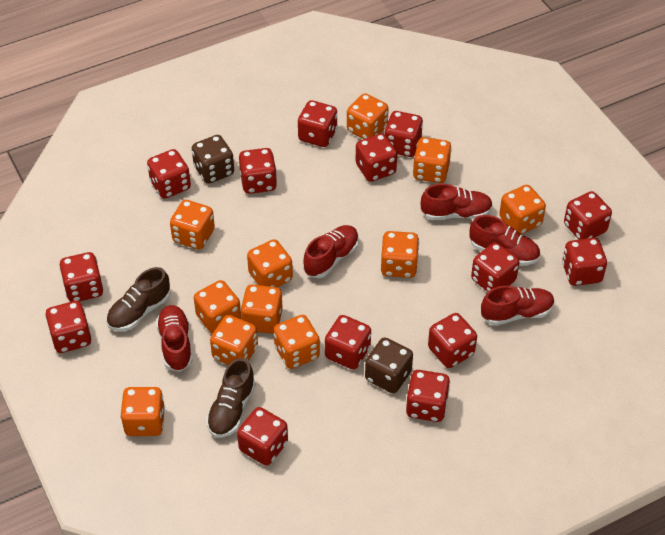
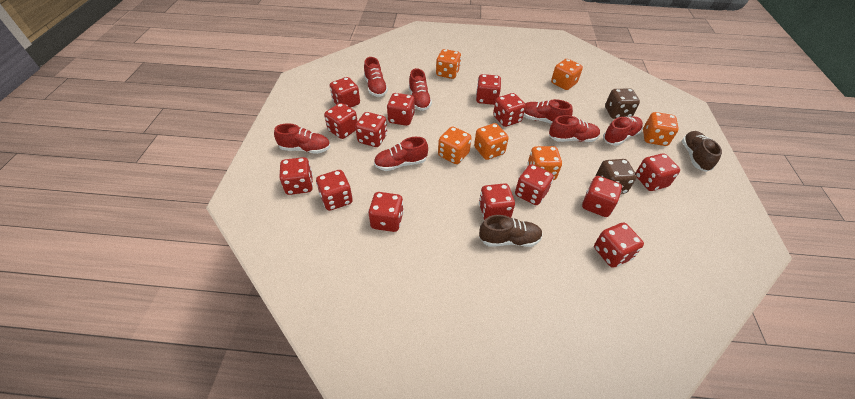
orange dice: 11 -> 6
red shoe: 5 -> 7

